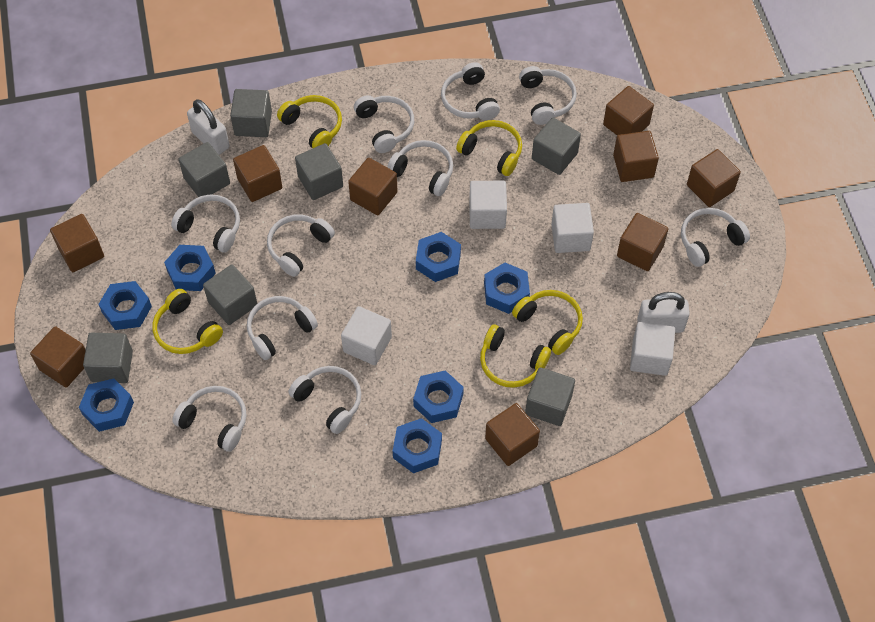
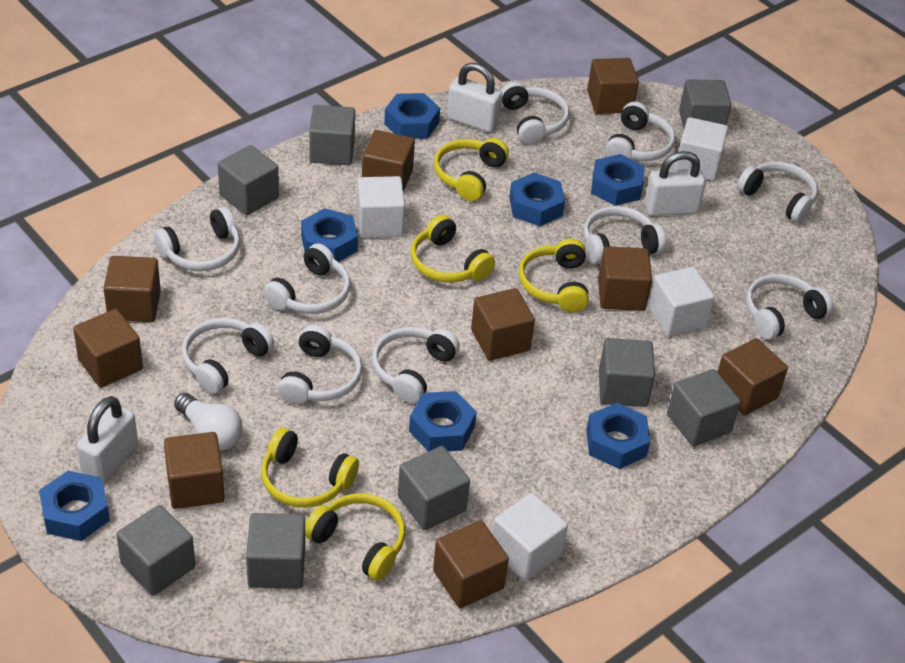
grey cube: 7 -> 8
white light bulb: 0 -> 1
white padlock: 2 -> 3

